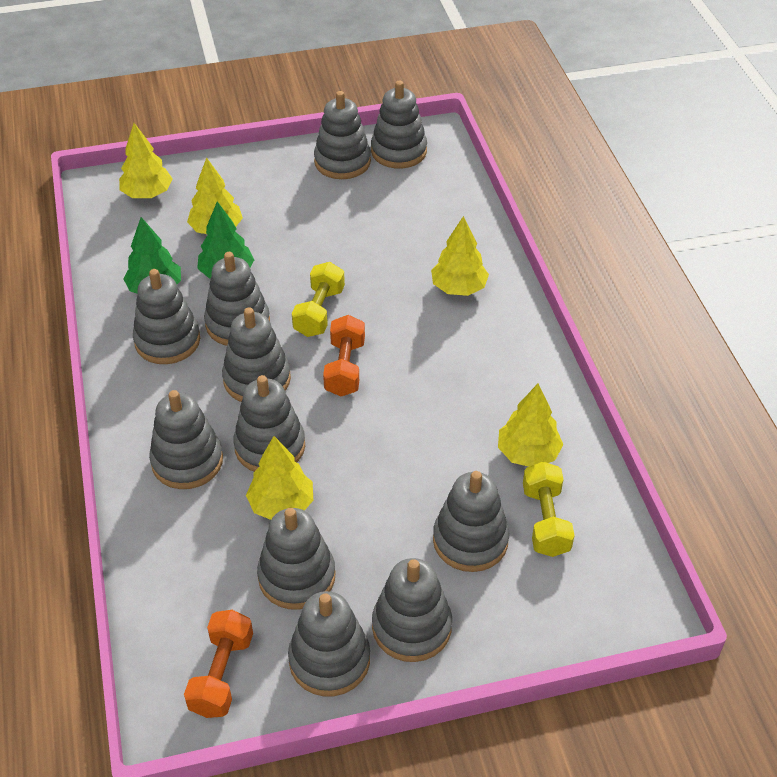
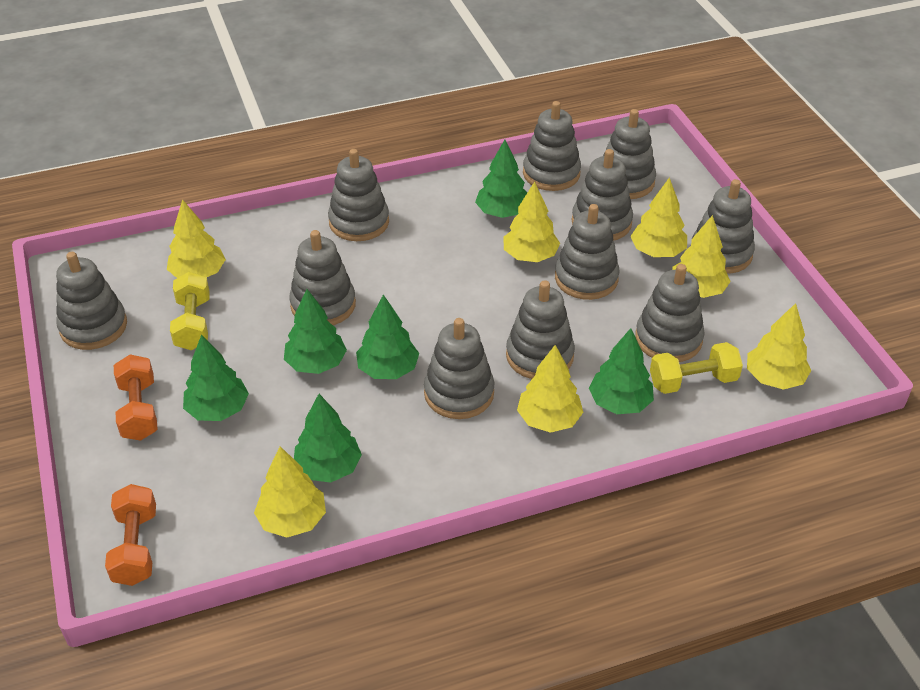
green tree: 2 -> 6
yellow tree: 5 -> 7

